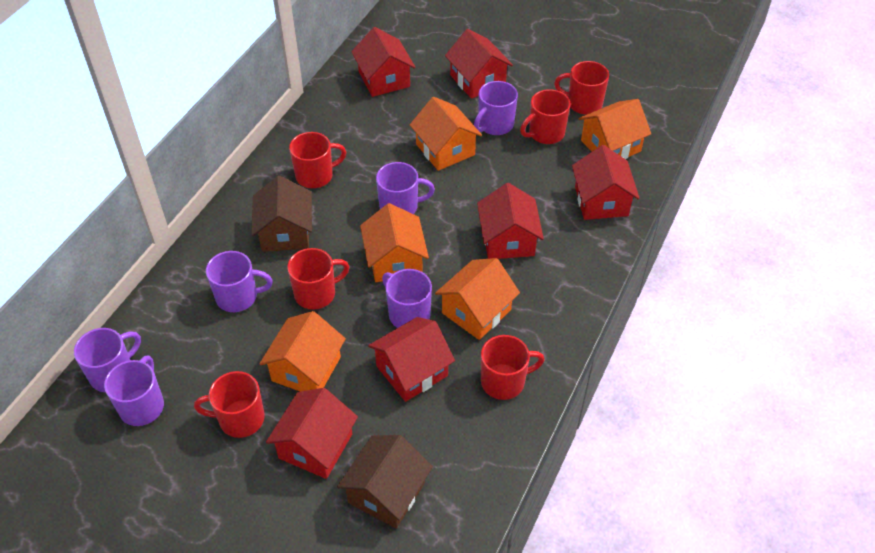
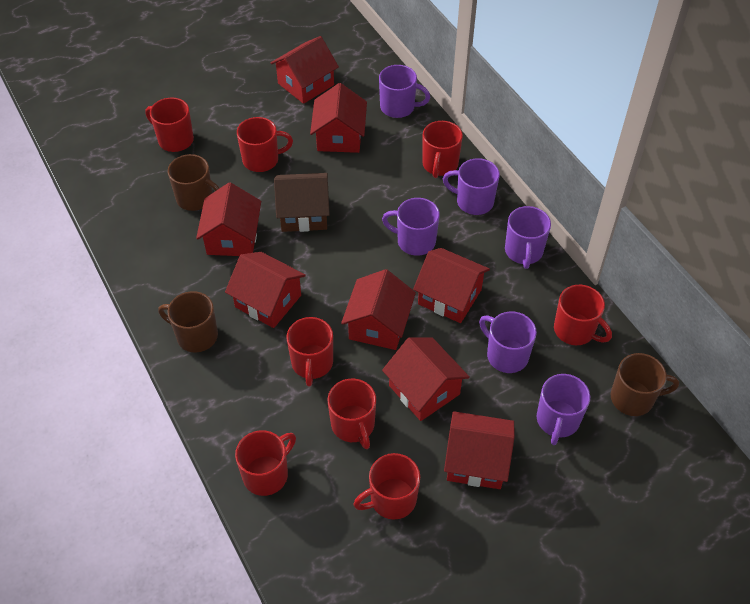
brown house: 2 -> 1
brown mug: 0 -> 3
orange house: 5 -> 0
red house: 6 -> 8
red mug: 6 -> 8

